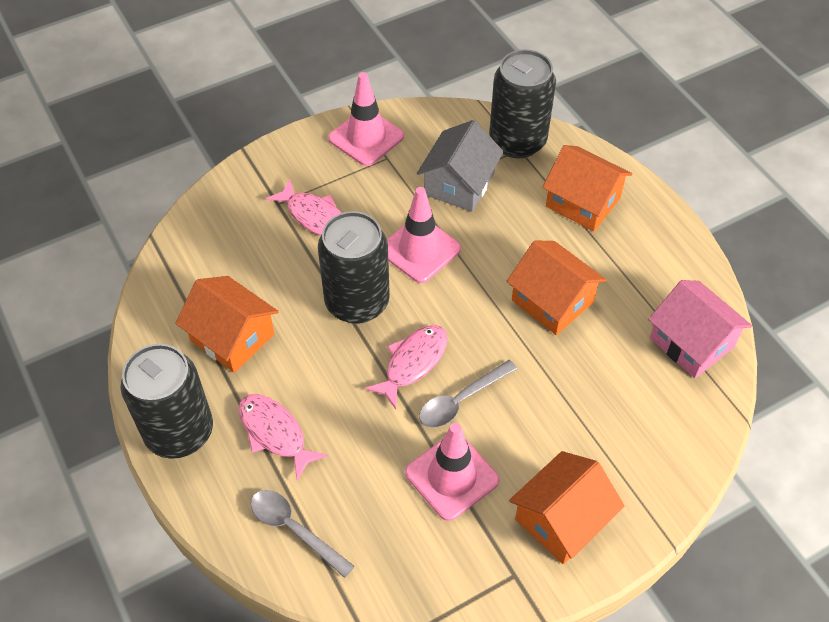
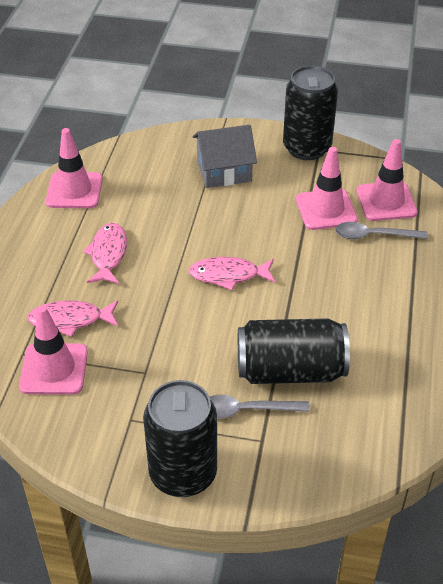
orange house: 4 -> 0
pink house: 1 -> 0
pink traffic cone: 3 -> 4

